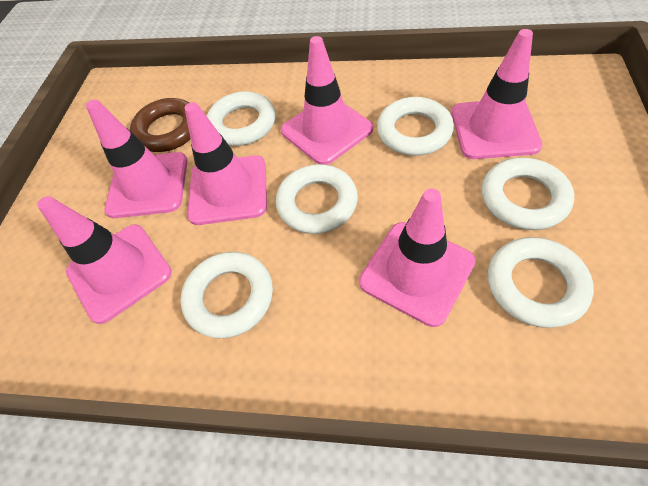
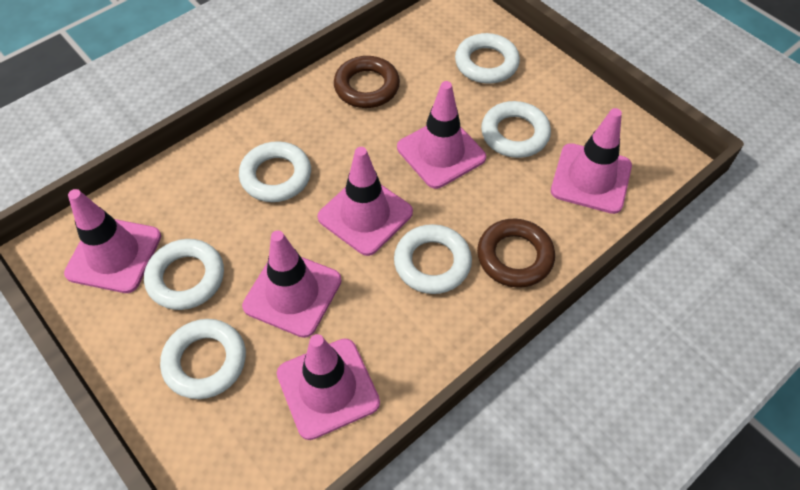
brown ring: 1 -> 2

